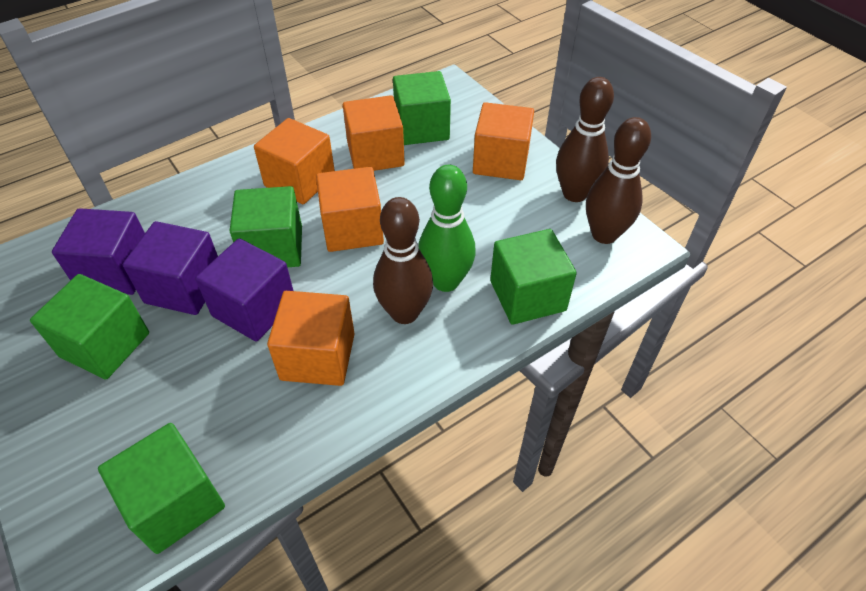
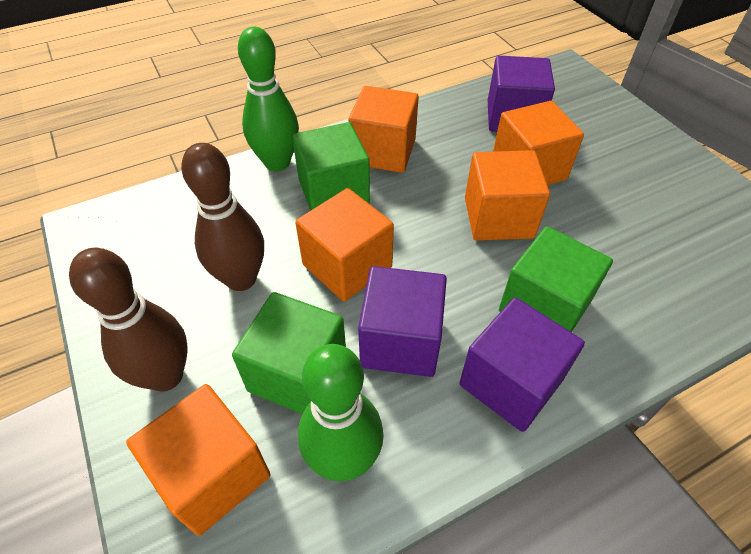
brown bowling pin: 3 -> 2
green bowling pin: 1 -> 2
green cube: 5 -> 3

